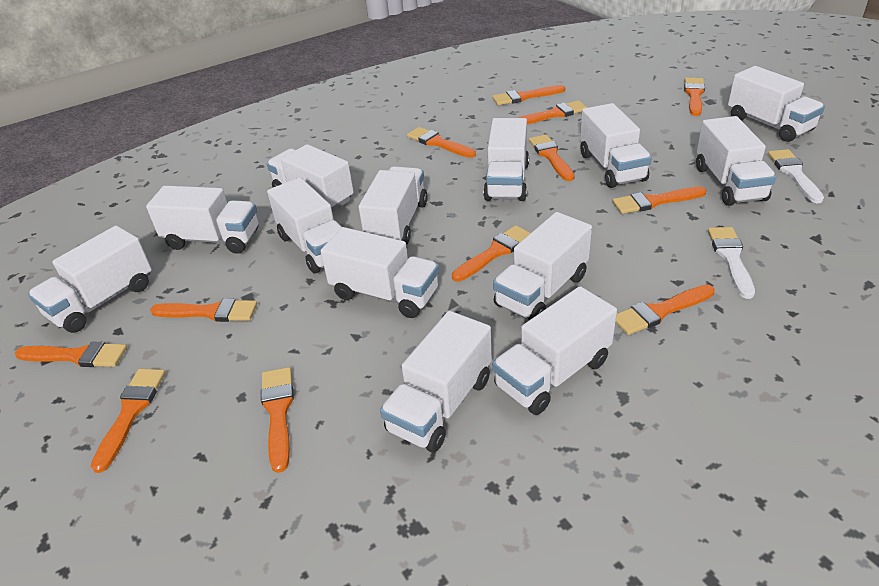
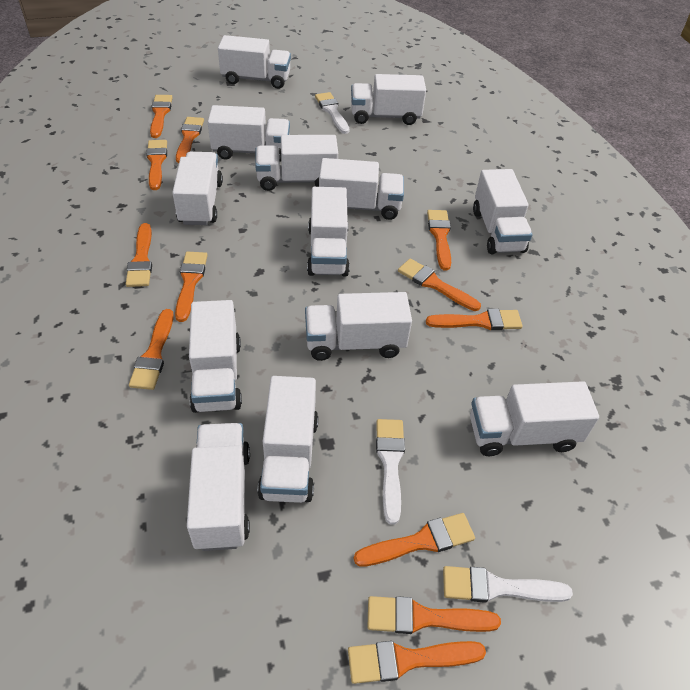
white brush: 2 -> 3

